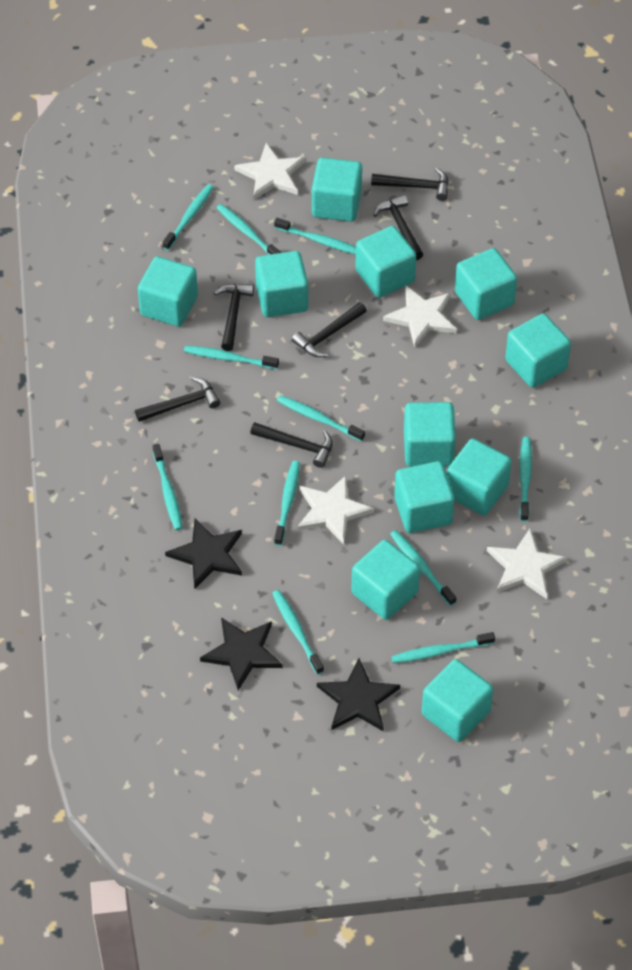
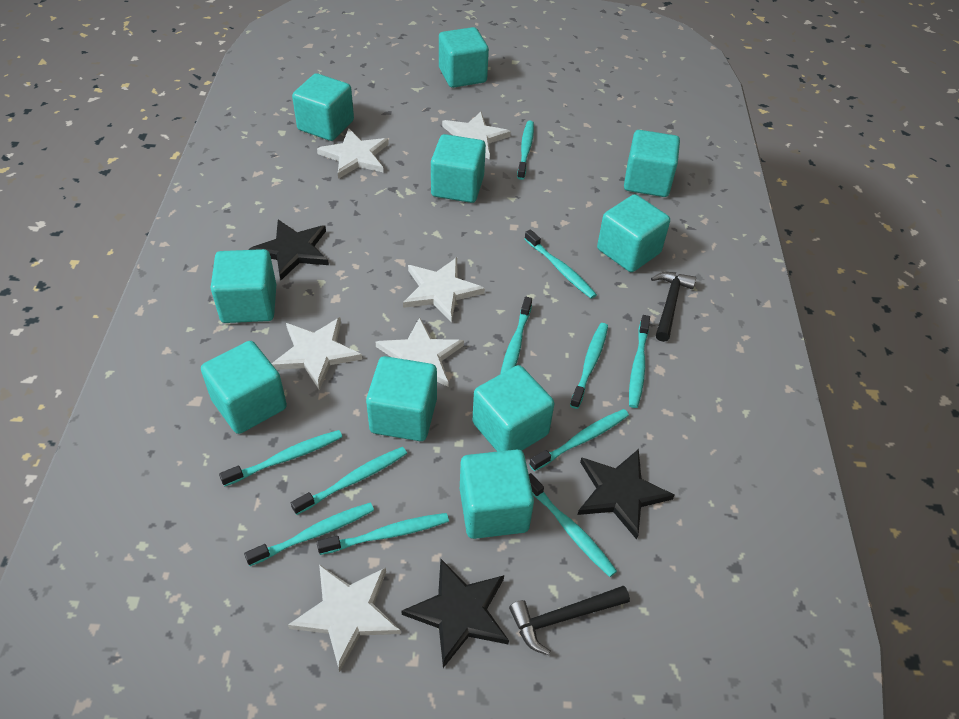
black hammer: 6 -> 2
turquoise cube: 11 -> 10
white star: 4 -> 6

